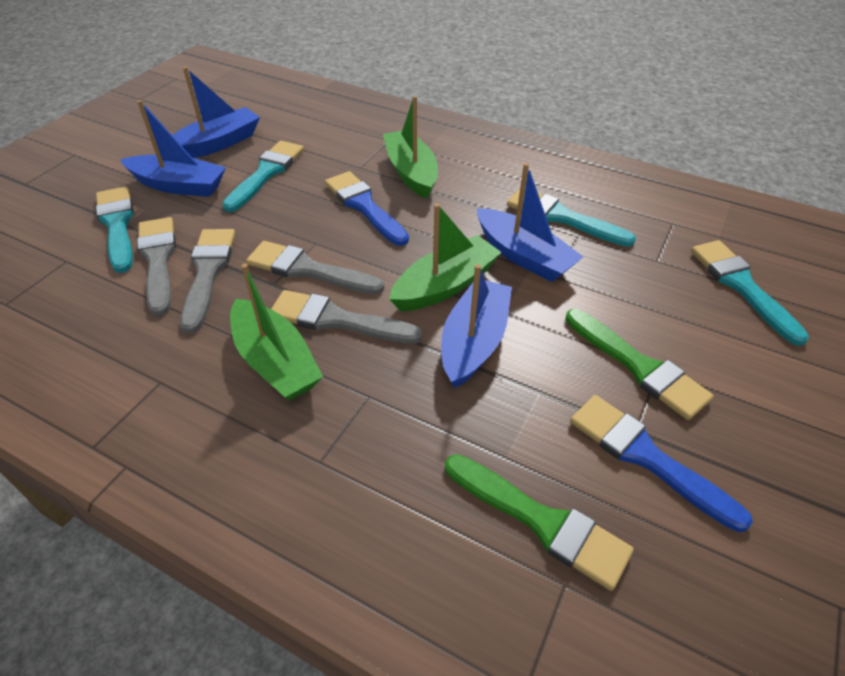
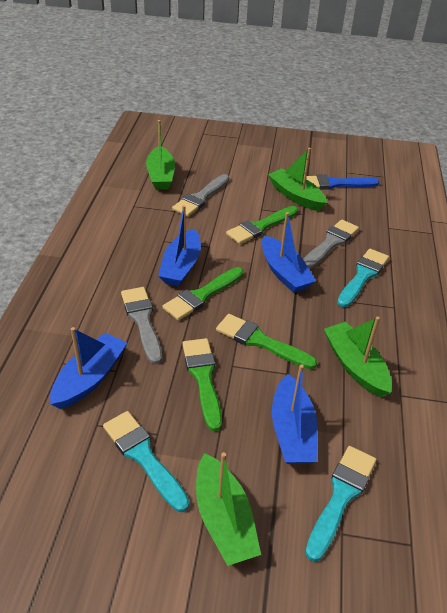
blue brush: 2 -> 1
green boat: 3 -> 4
green brush: 2 -> 4
grey brush: 4 -> 3
turquoise brush: 4 -> 3

